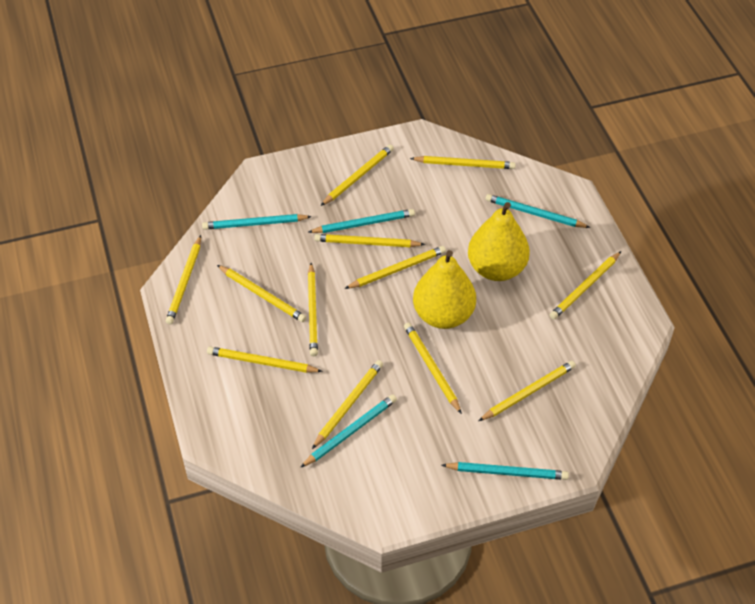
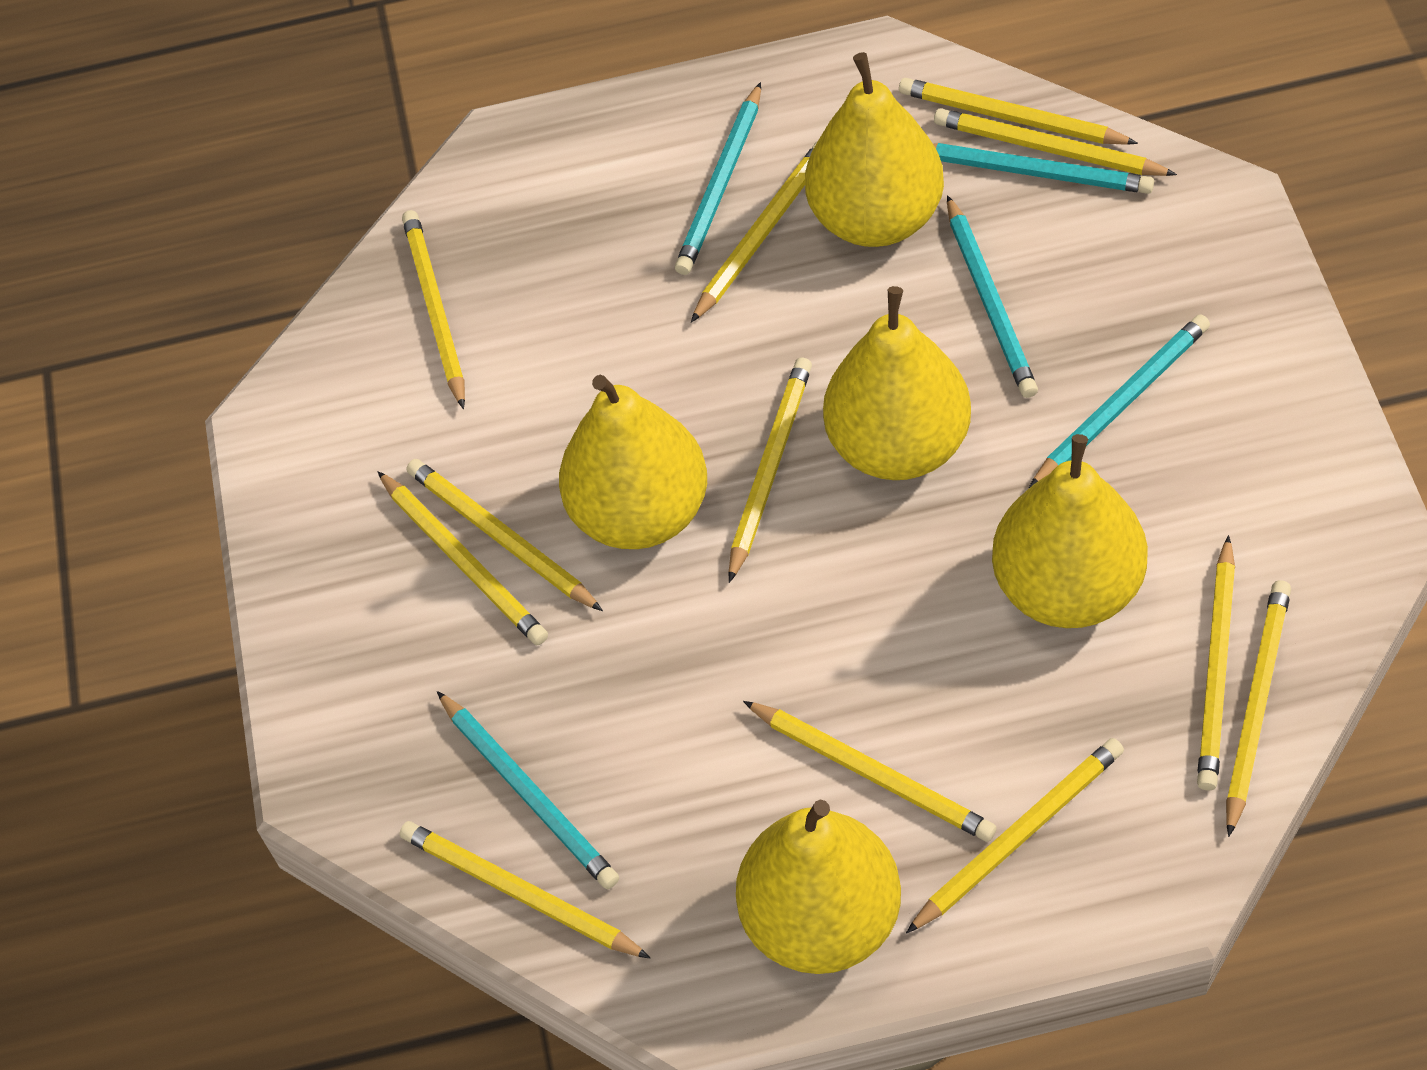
yellow pear: 2 -> 5

